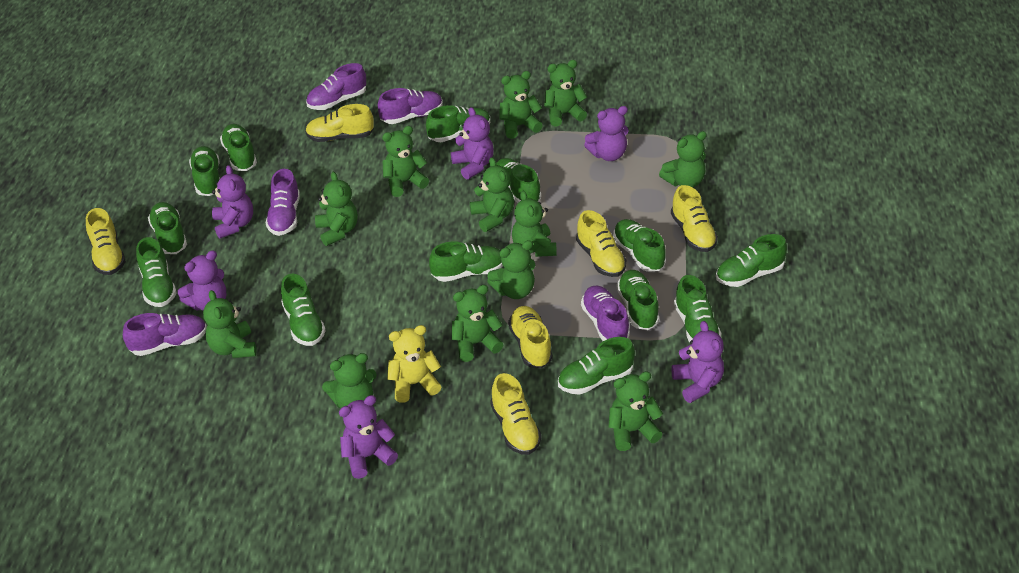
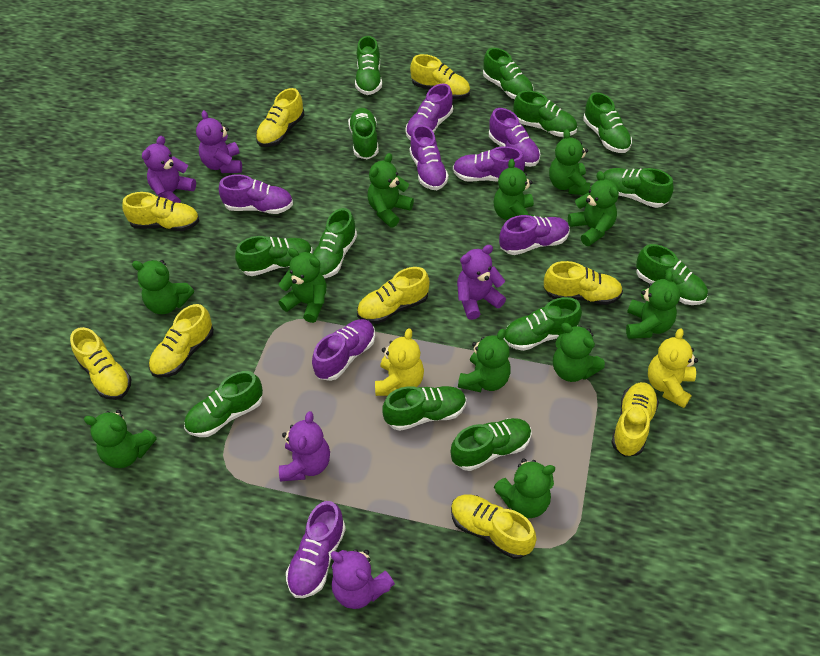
green teddy bear: 12 -> 11
purple shoe: 5 -> 8
purple teddy bear: 6 -> 5
yellow shoe: 6 -> 9
yellow teddy bear: 1 -> 2

